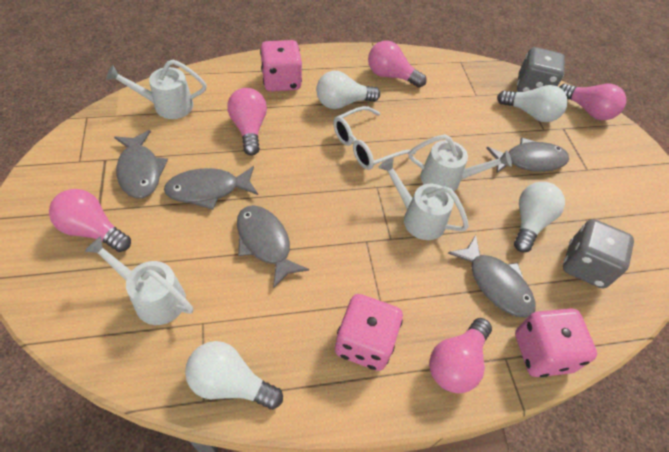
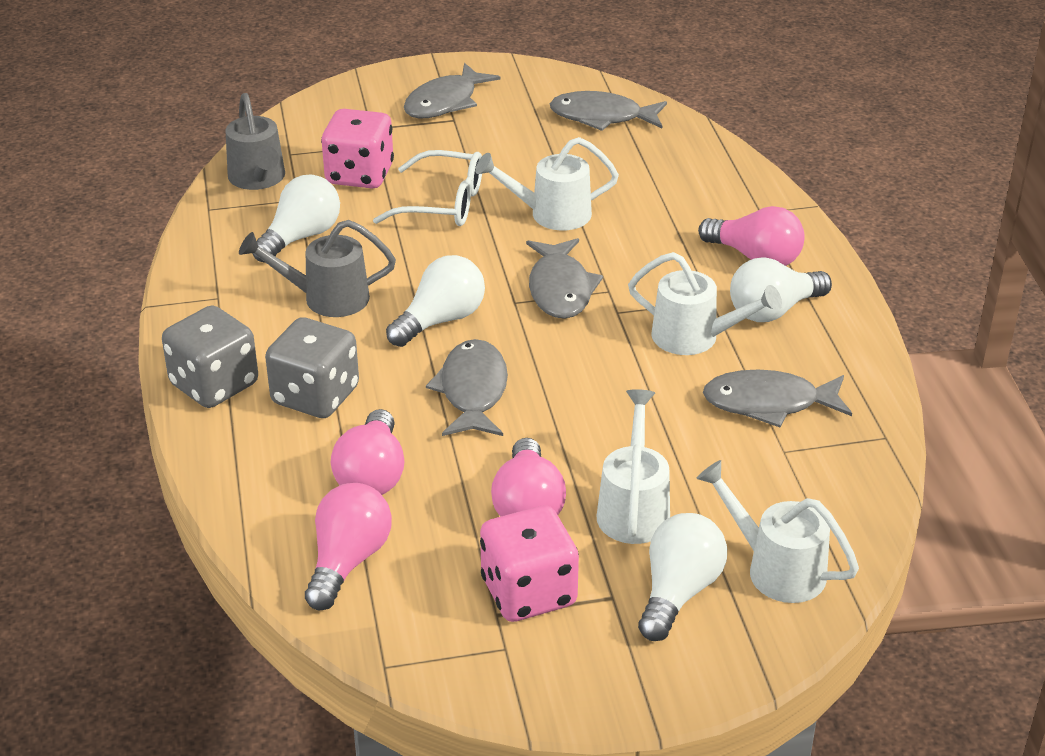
grey watering can: 0 -> 2
pink dice: 3 -> 2
pink light bulb: 5 -> 4

